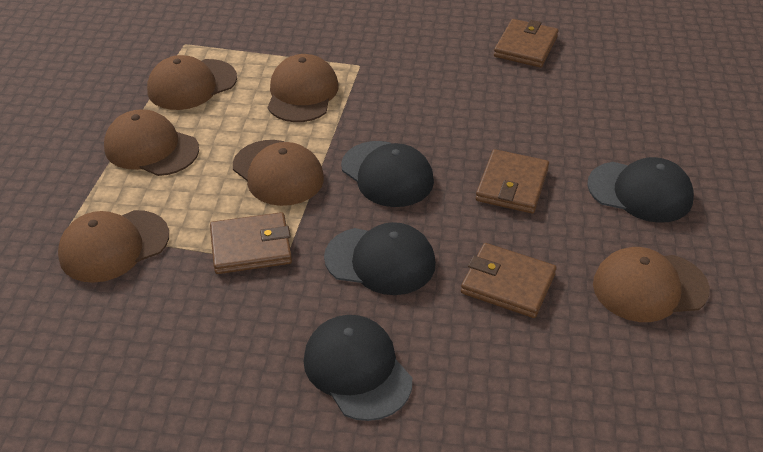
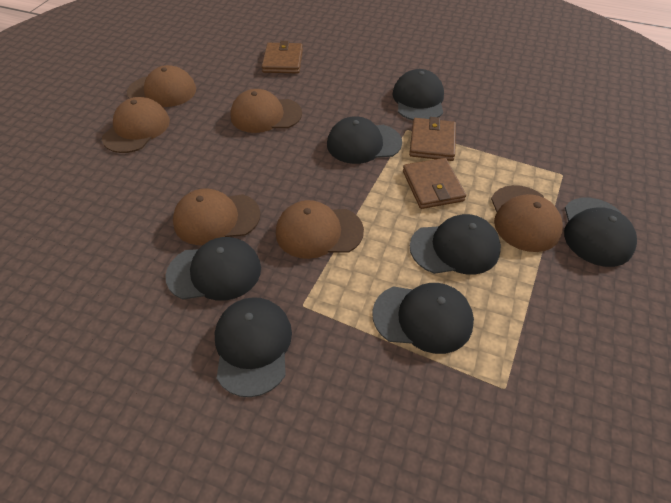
black cap: 4 -> 7
brown wallet: 4 -> 3

